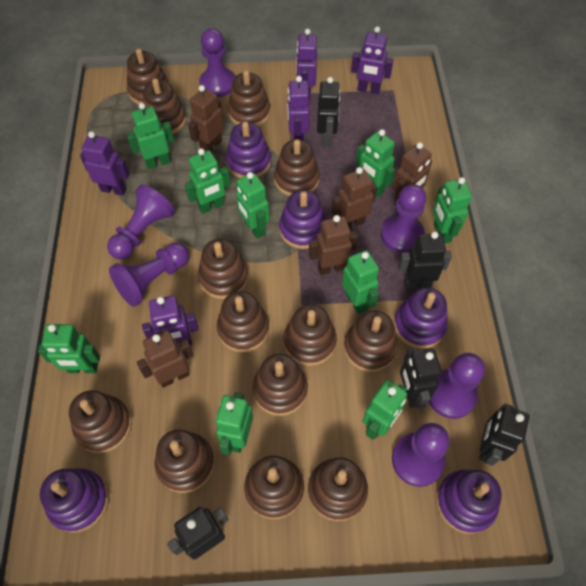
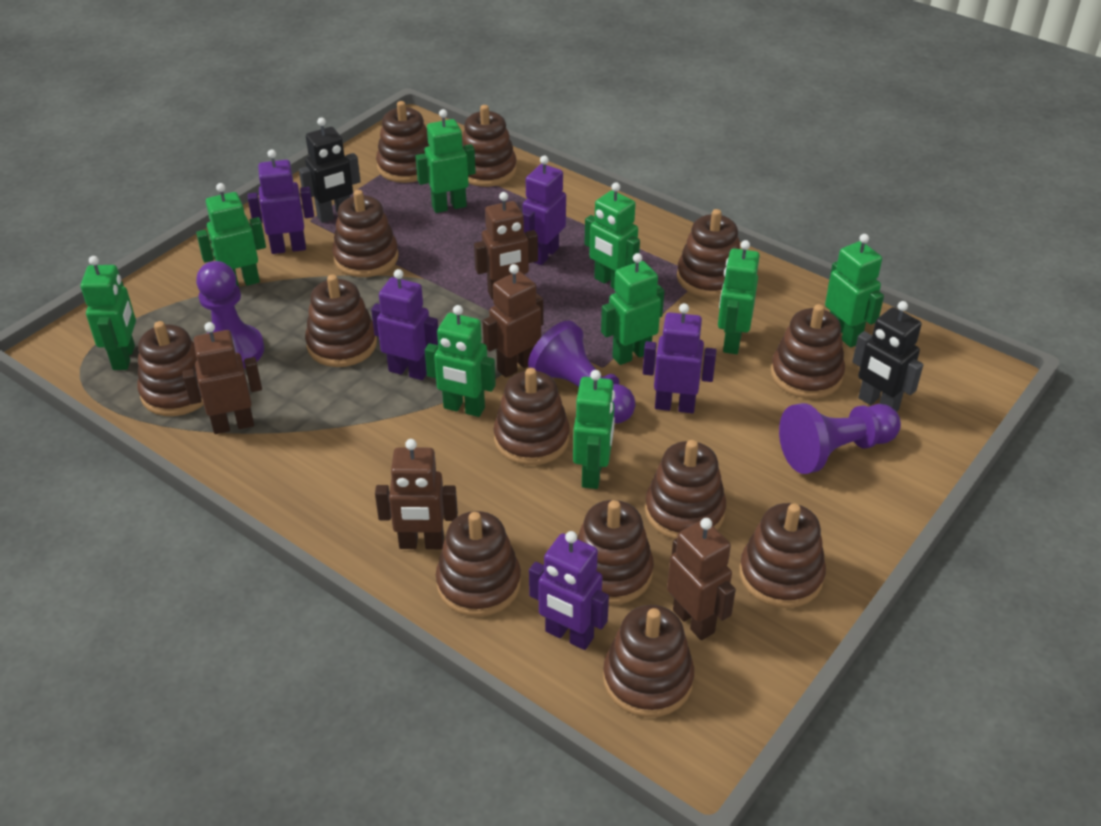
black robot: 5 -> 2
purple pawn: 6 -> 3
purple stacking toy: 5 -> 0

